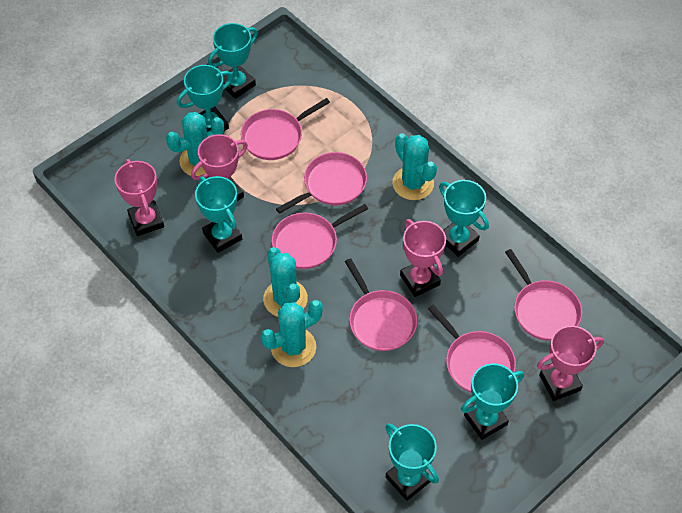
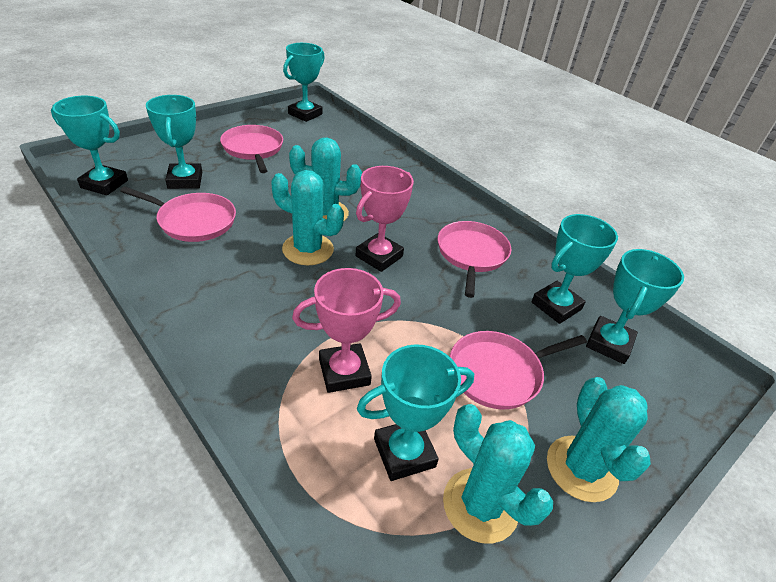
pink pan: 6 -> 4
pink trophy: 4 -> 2

